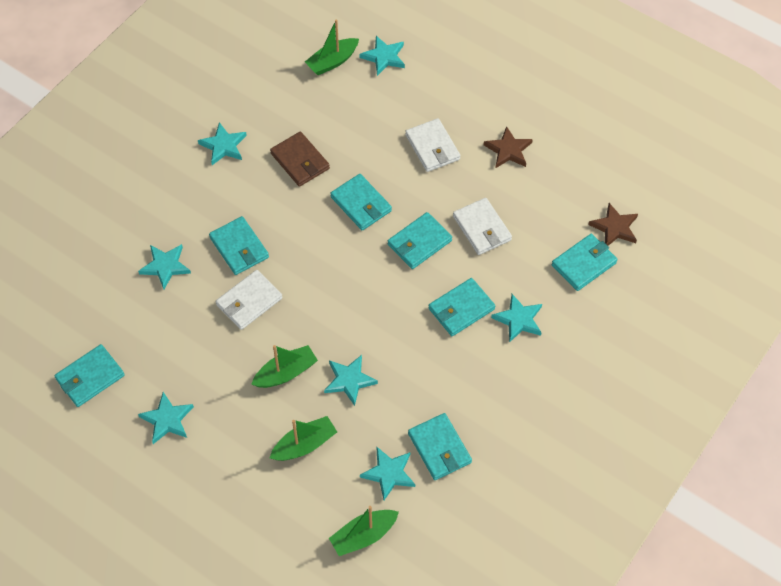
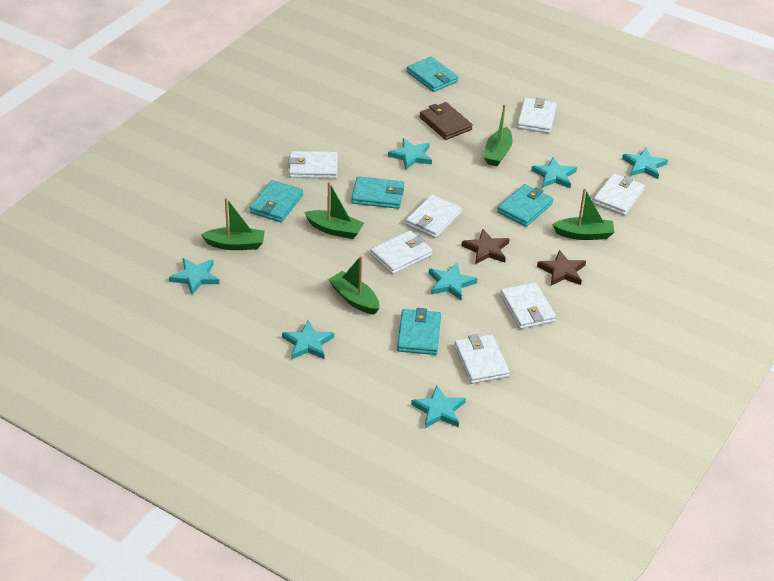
green boat: 4 -> 5
turquoise wallet: 7 -> 5
white wallet: 3 -> 7

